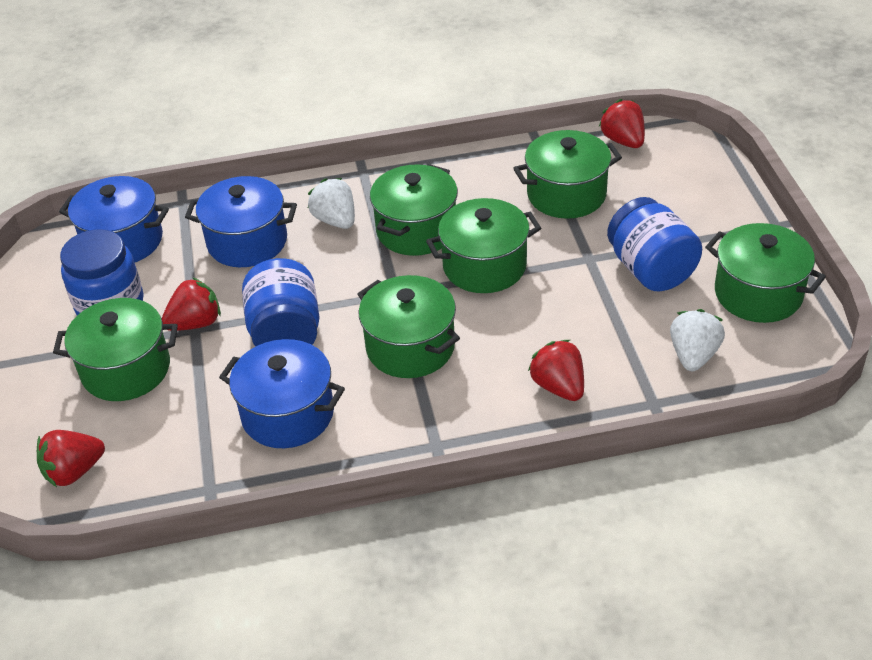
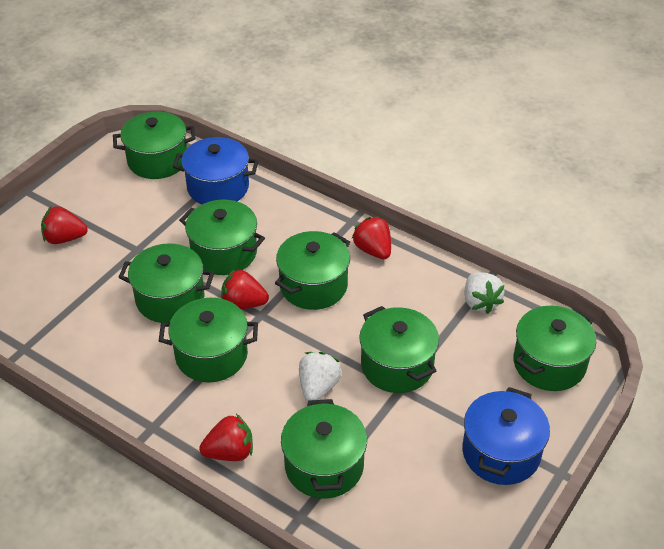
blue jar: 3 -> 0
blue pot: 3 -> 2
green pot: 6 -> 8

